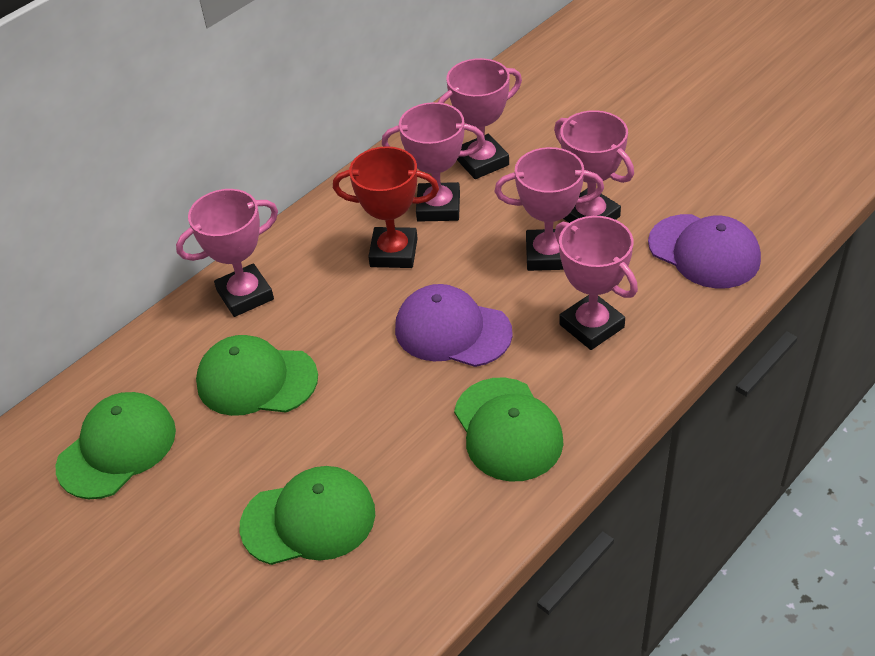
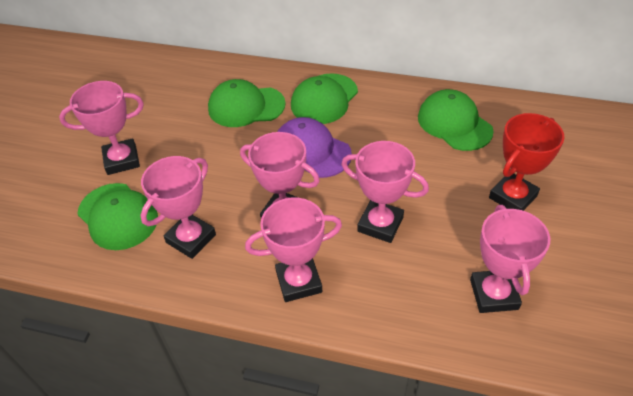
purple cap: 2 -> 1

